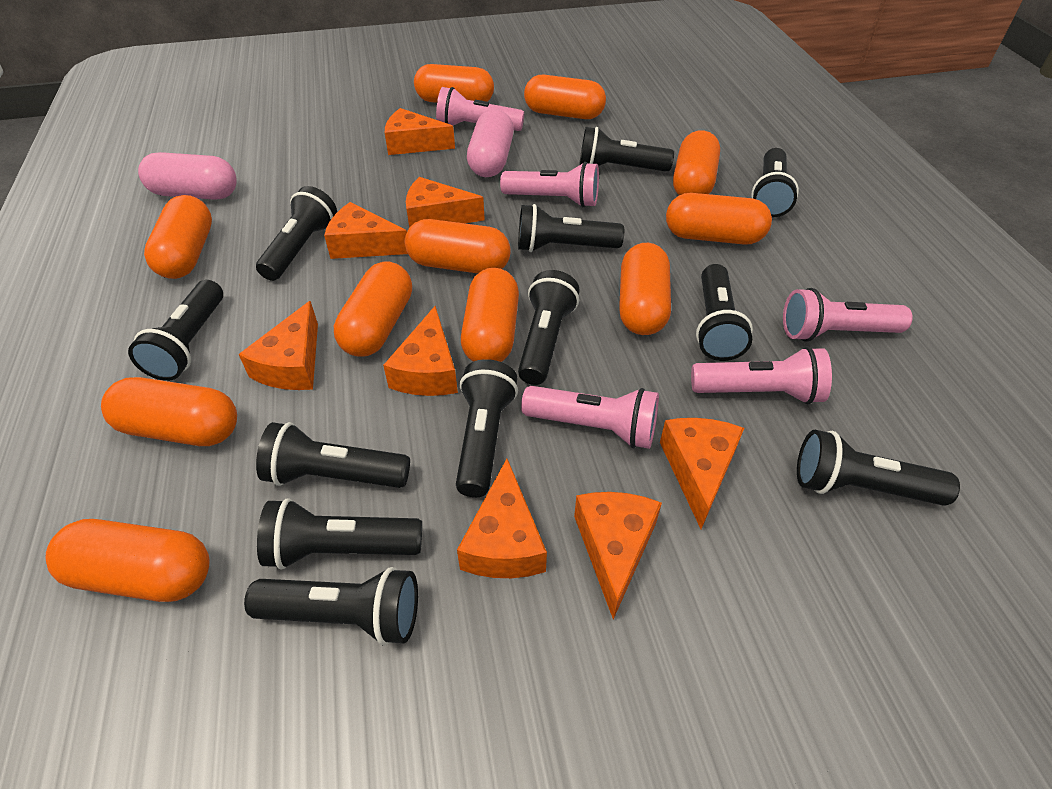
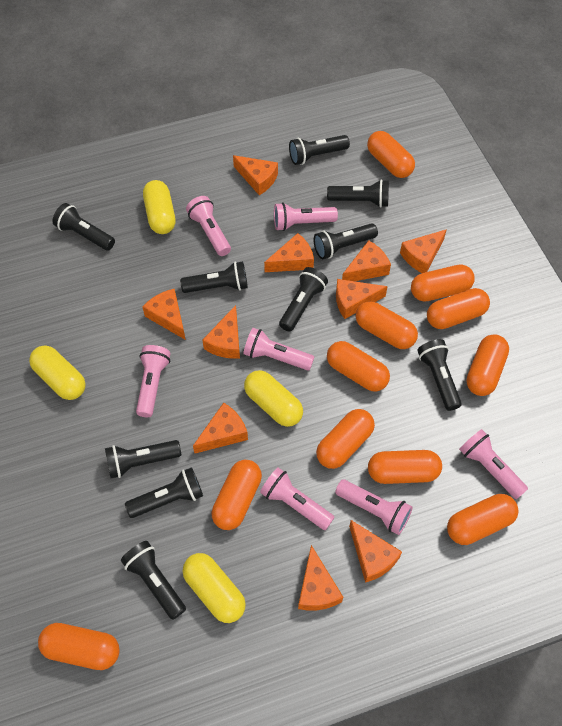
black flashlight: 12 -> 10
orange cheese: 8 -> 10
pink capsule: 2 -> 0
pink flashlight: 5 -> 7
yellow capsule: 0 -> 4

